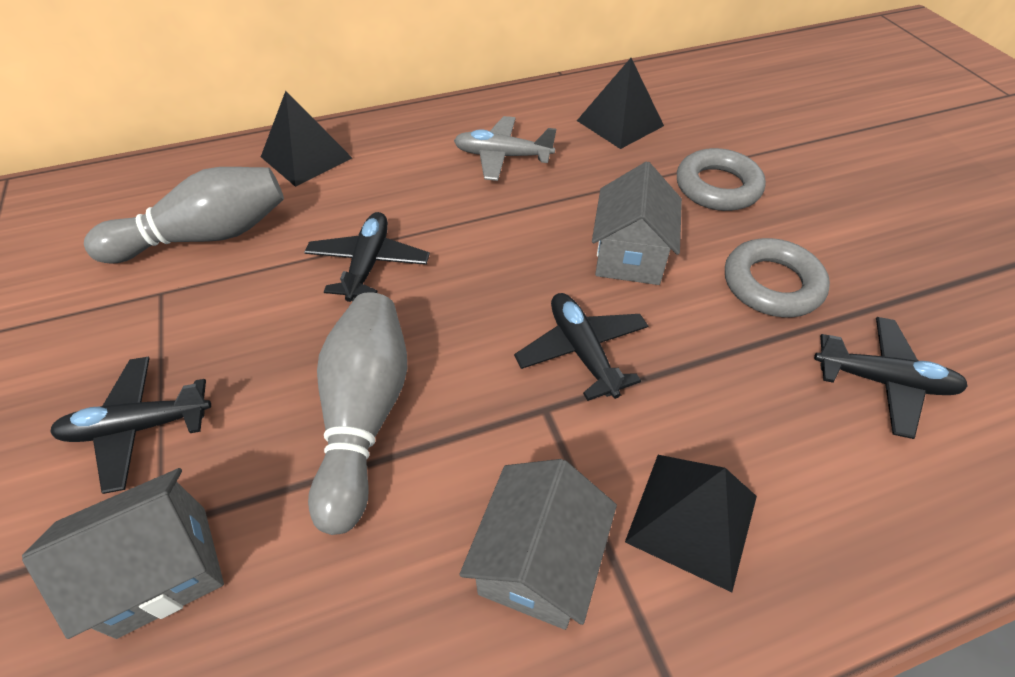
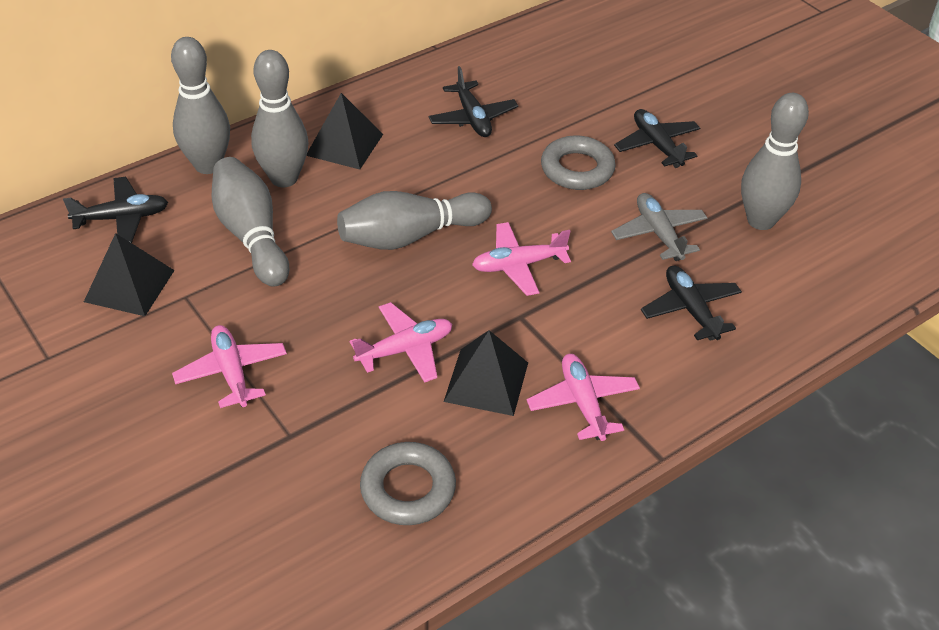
grey bowling pin: 2 -> 5
grey house: 3 -> 0
pink plane: 0 -> 4

